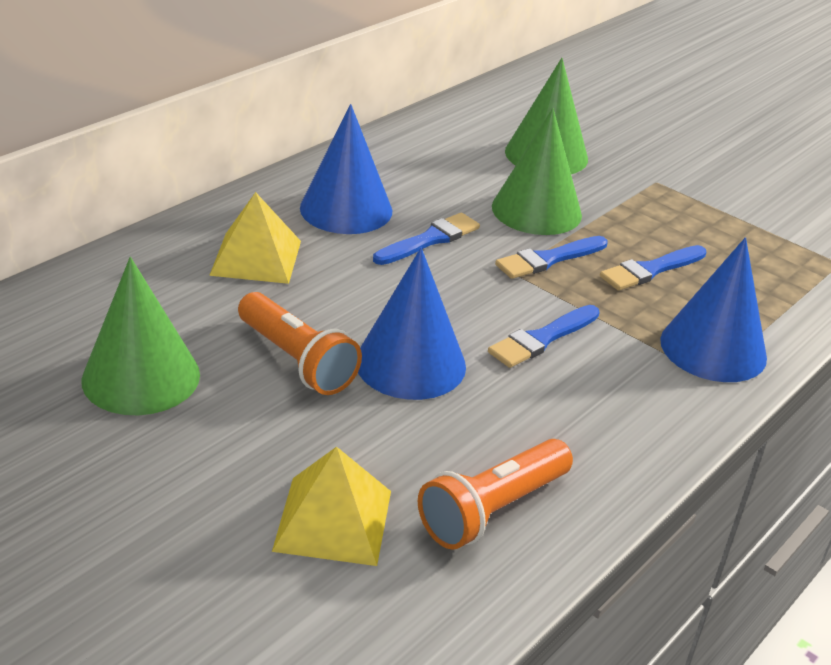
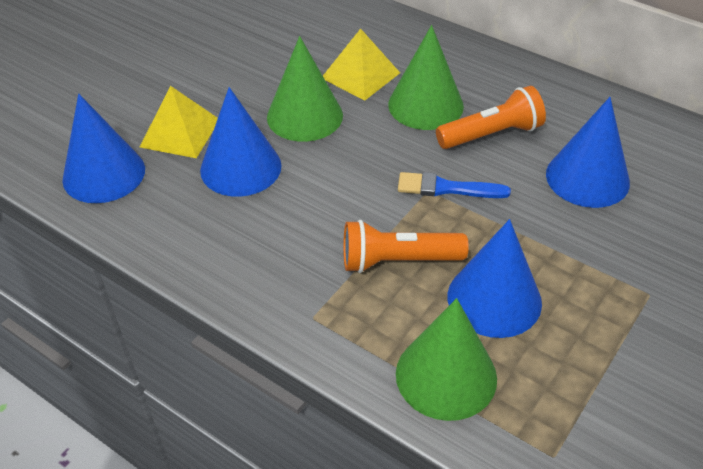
blue brush: 4 -> 1
blue cone: 3 -> 4

